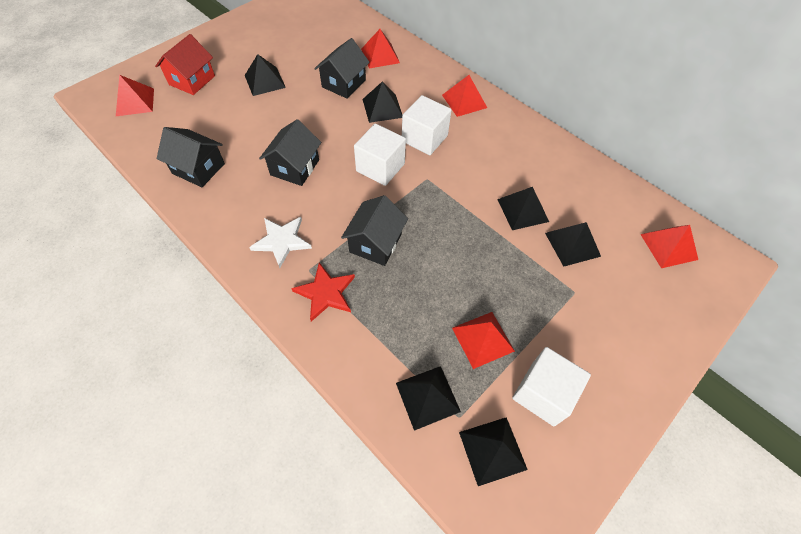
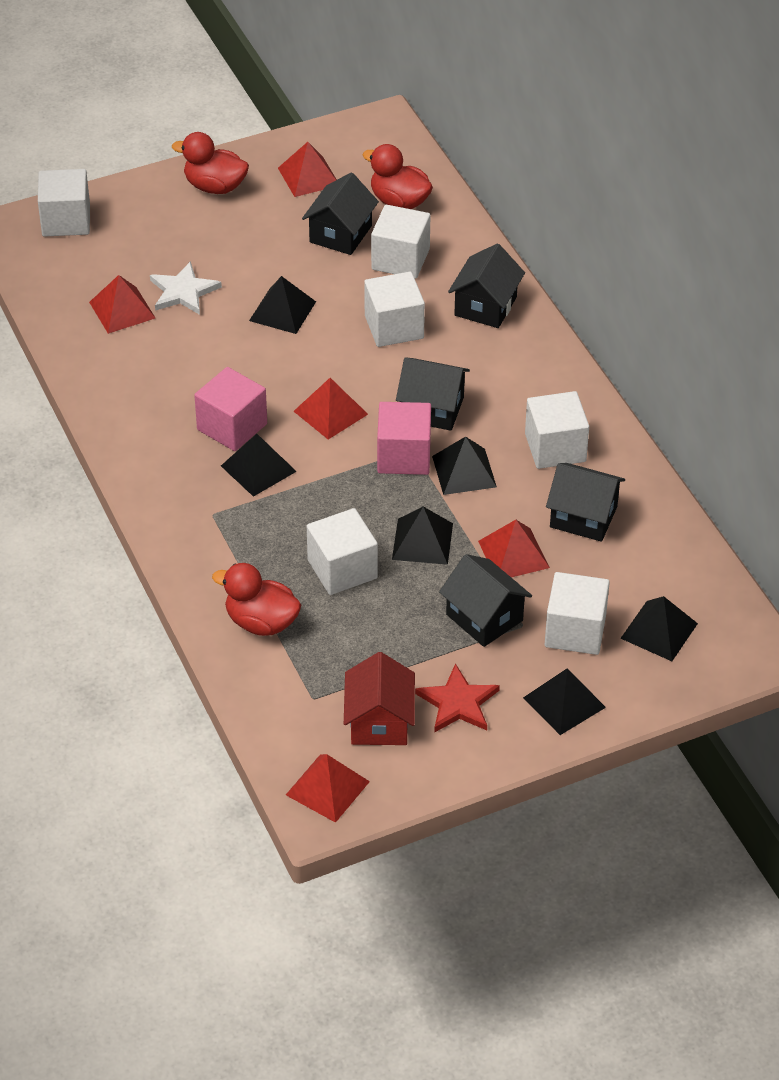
black house: 4 -> 5
pink cube: 0 -> 2
red duck: 0 -> 3
white cube: 3 -> 6

